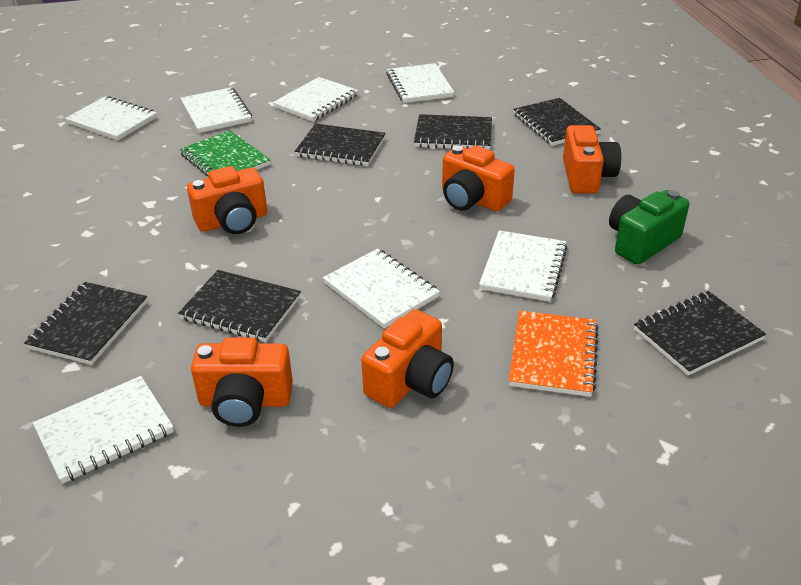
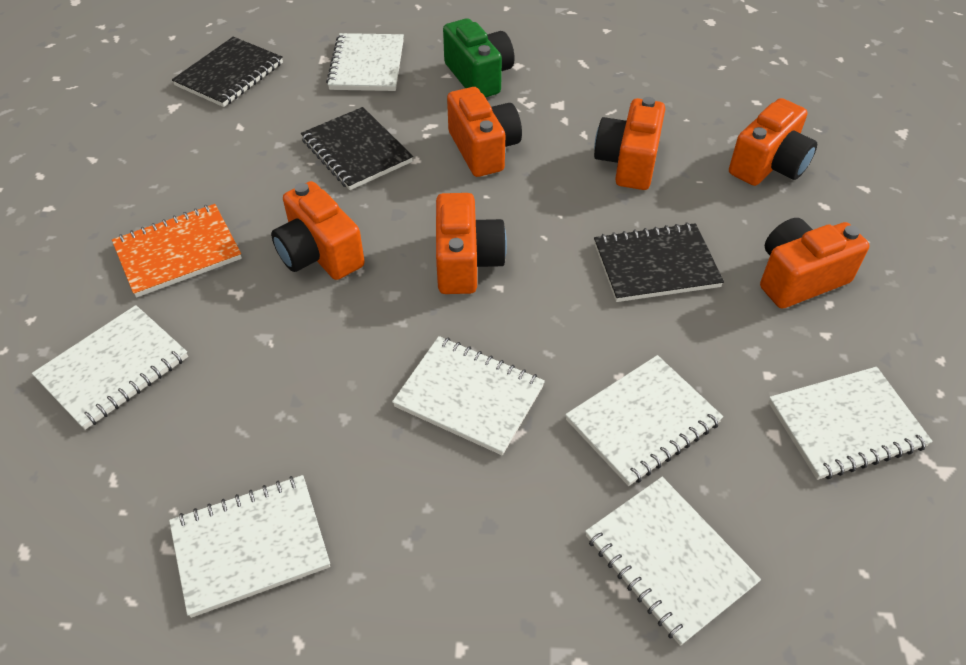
black notebook: 6 -> 3
green notebook: 1 -> 0
orange camera: 5 -> 6

